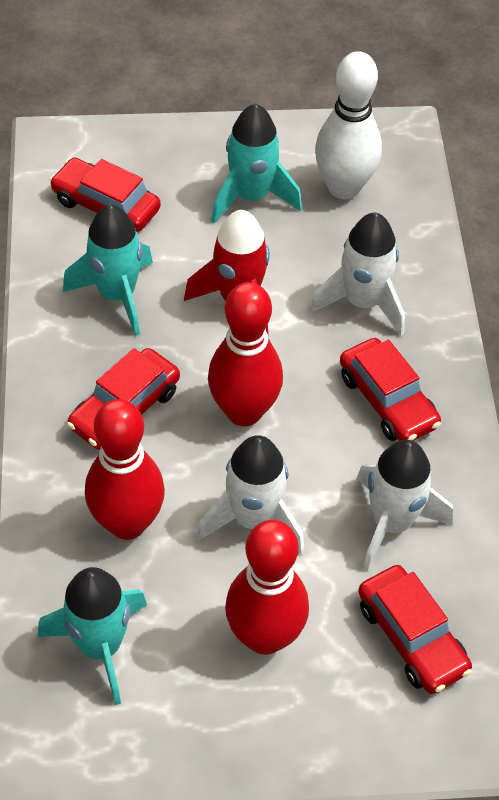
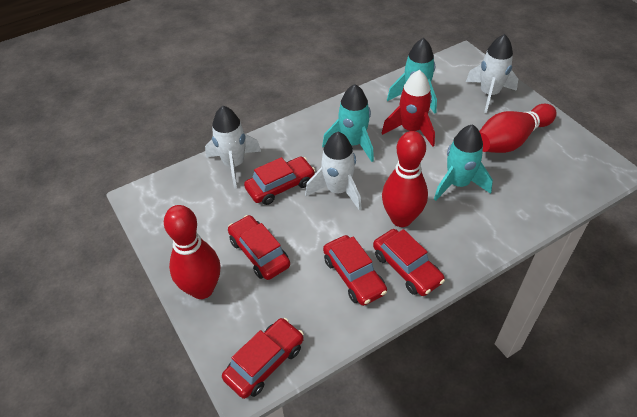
red car: 4 -> 5
white bowling pin: 1 -> 0

